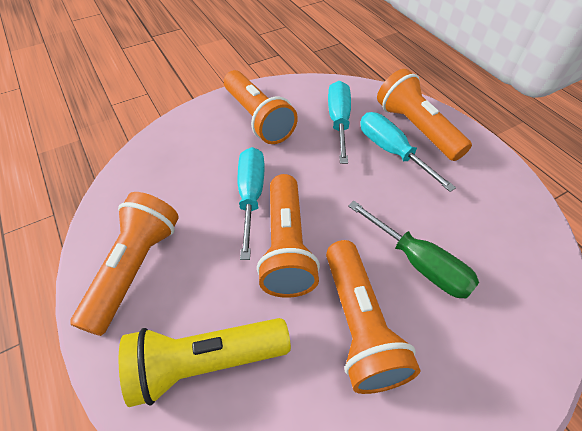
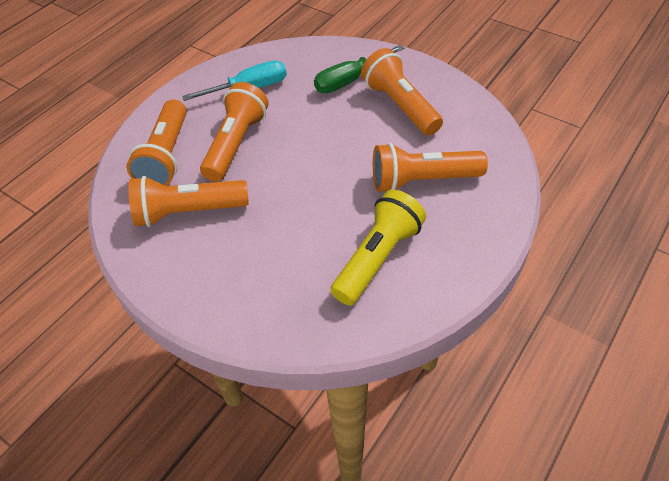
turquoise screwdriver: 3 -> 1

